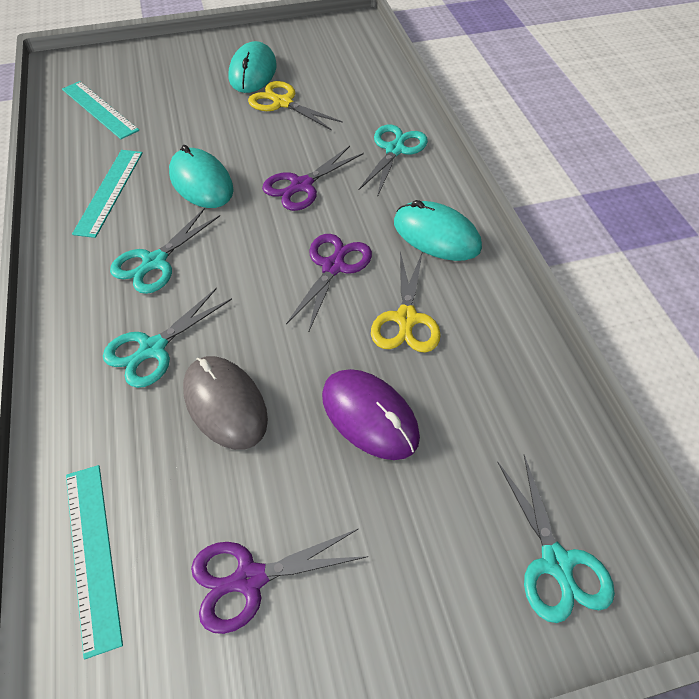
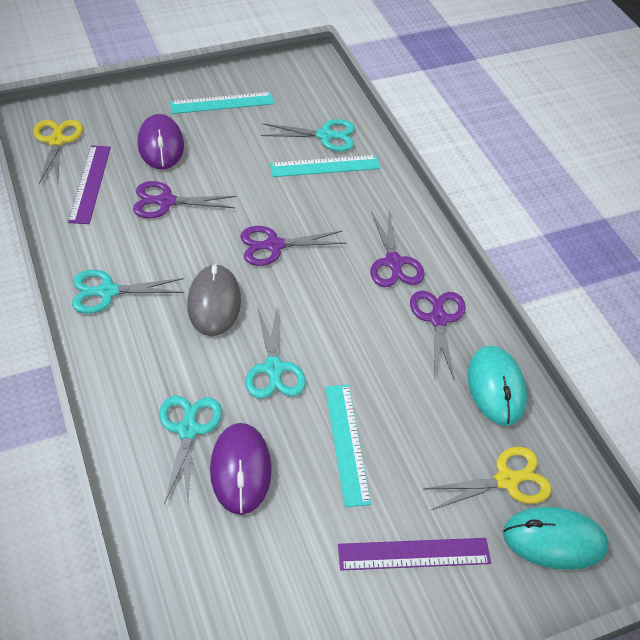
purple mouse: 1 -> 2
purple ruler: 0 -> 2
purple scissors: 3 -> 4
turquoise mouse: 3 -> 2

